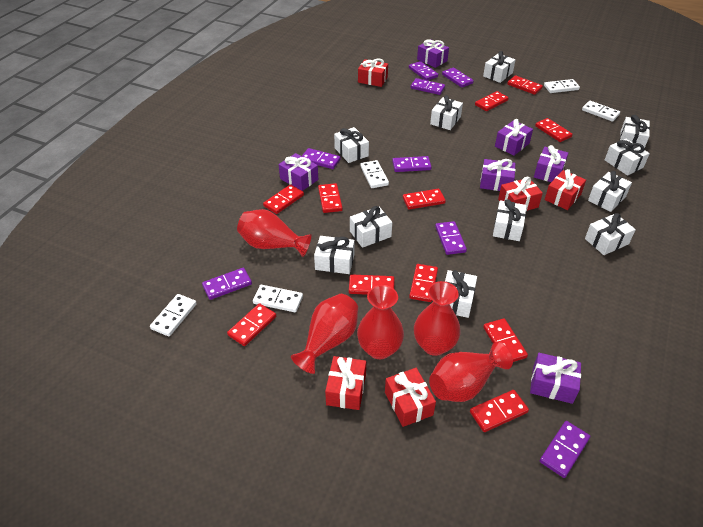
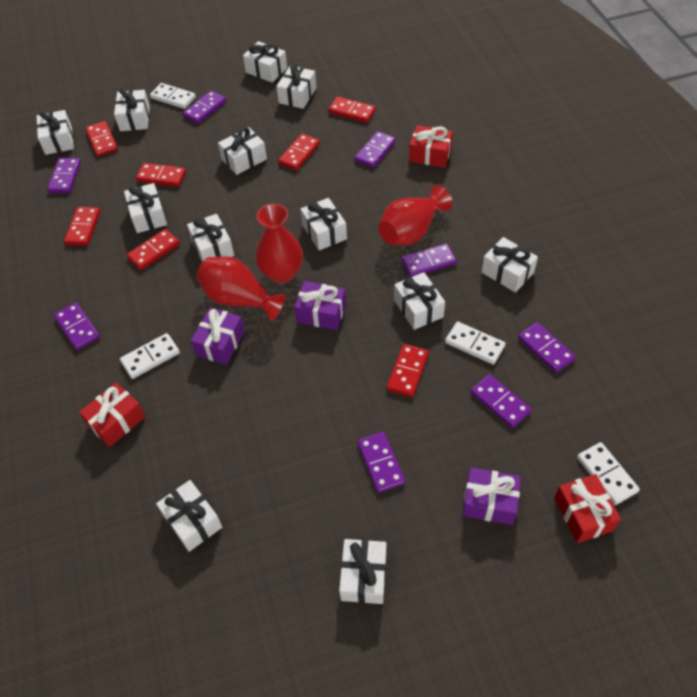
purple gift: 6 -> 3
red domino: 11 -> 7
red gift: 5 -> 3
red vase: 5 -> 3
white domino: 5 -> 4
white gift: 11 -> 12

